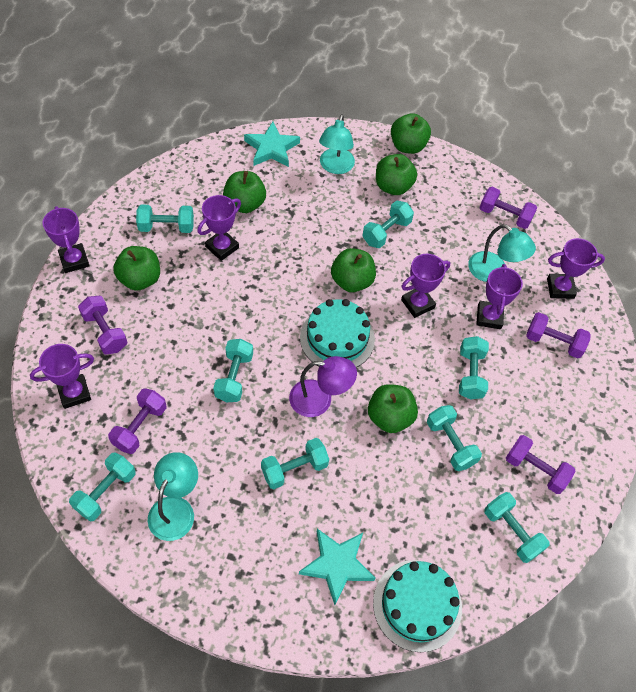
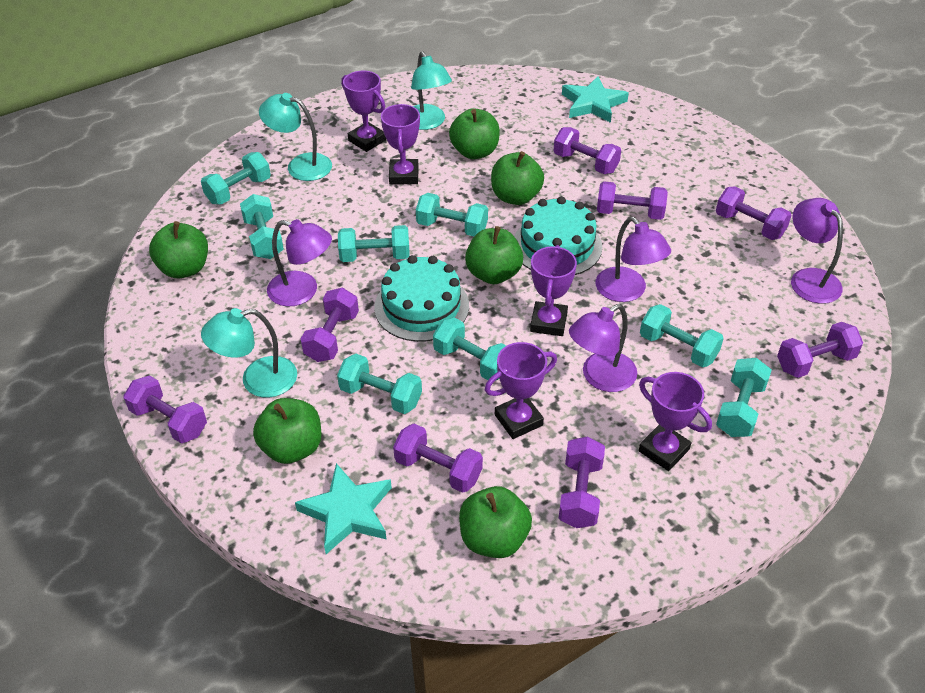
purple dumbbell: 5 -> 8
purple lamp: 1 -> 4
purple trophy: 6 -> 5

